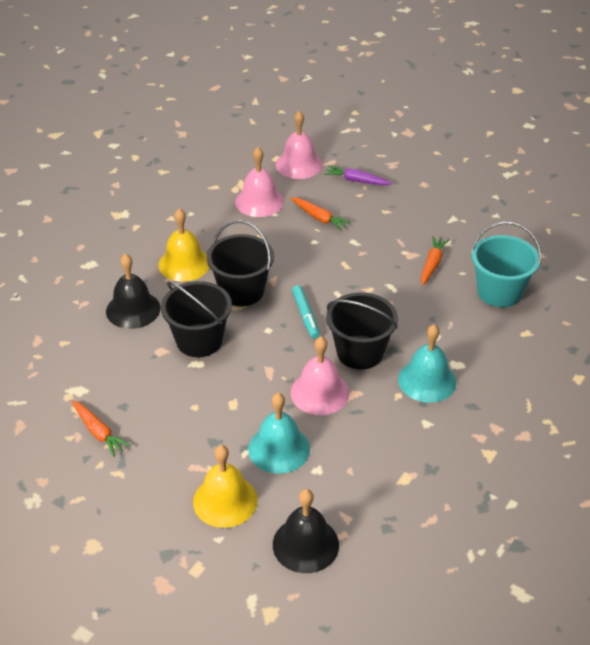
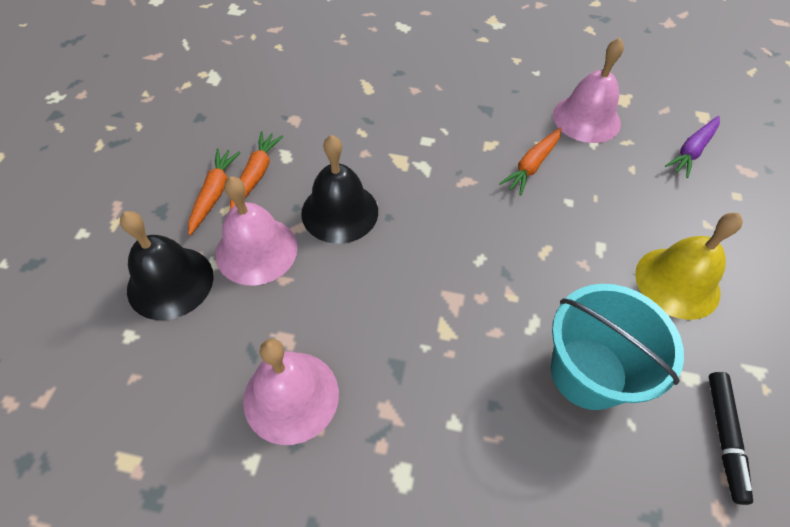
black bucket: 3 -> 0
black marker: 0 -> 1
turquoise bell: 2 -> 0
turquoise marker: 1 -> 0
yellow bell: 2 -> 1

